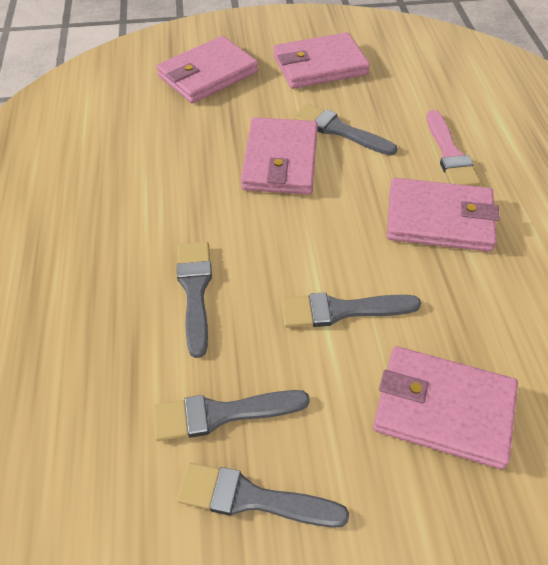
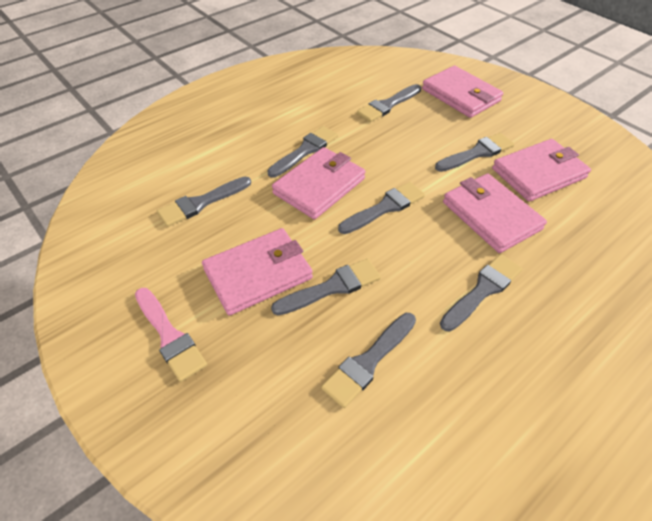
grey brush: 5 -> 8

